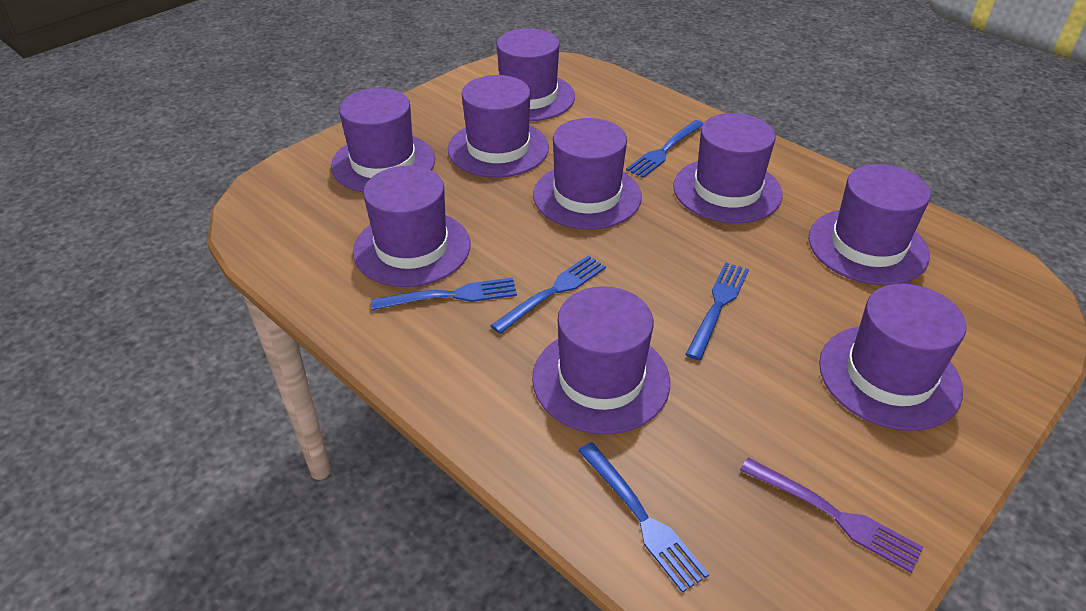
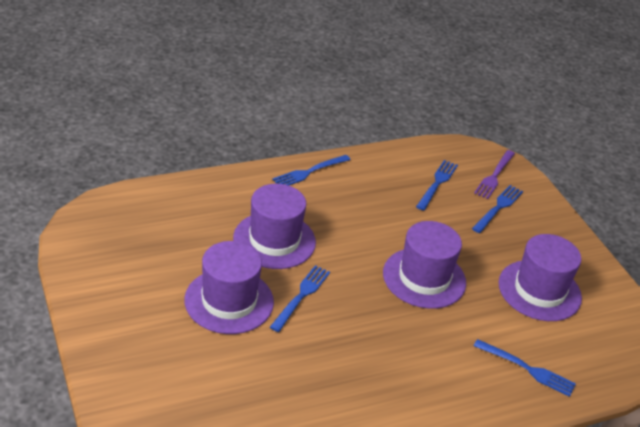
purple hat: 9 -> 4

